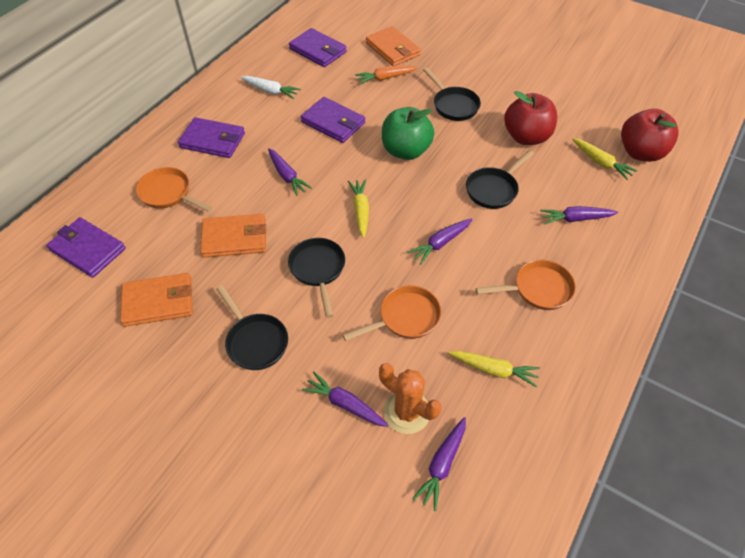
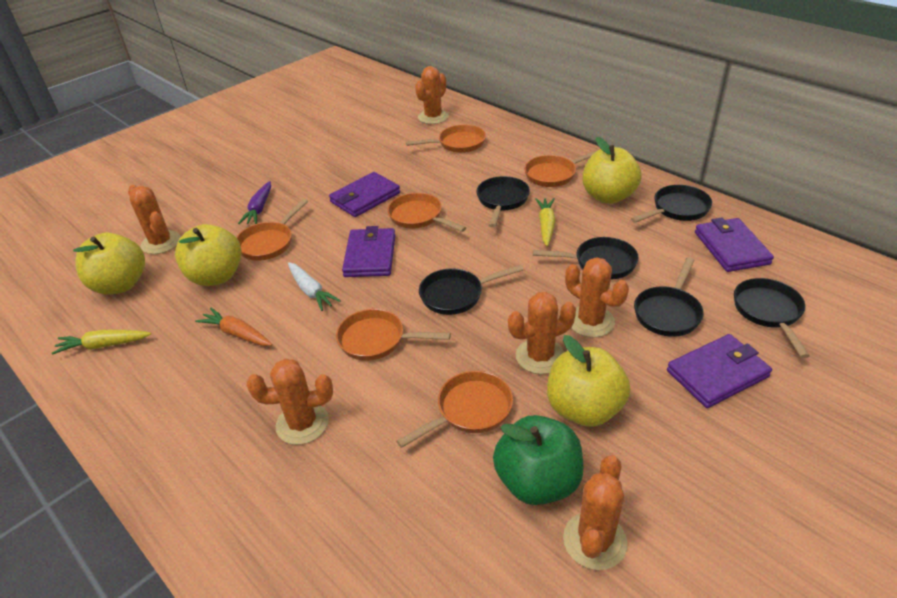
black pan: 4 -> 6
orange cactus: 1 -> 6
orange pan: 3 -> 6
orange wallet: 3 -> 0
purple carrot: 5 -> 1
red apple: 2 -> 0
yellow apple: 0 -> 4
yellow carrot: 3 -> 2

